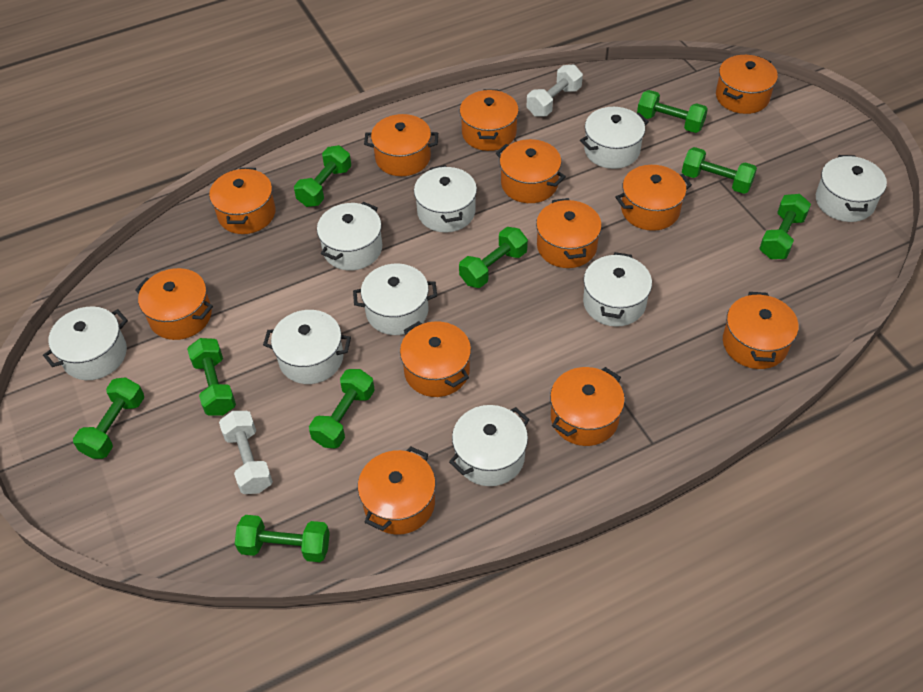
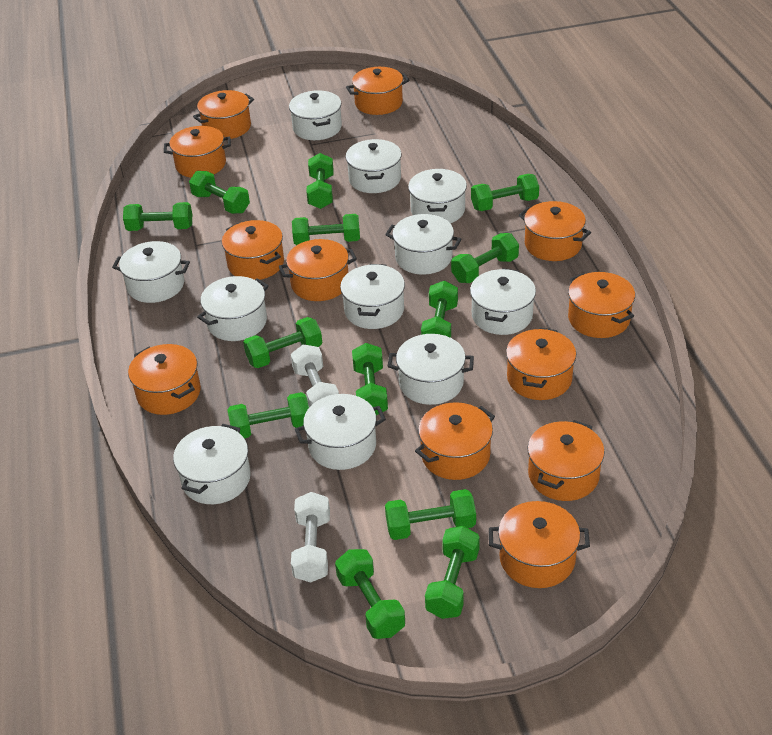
green dumbbell: 9 -> 13
white pot: 9 -> 11

